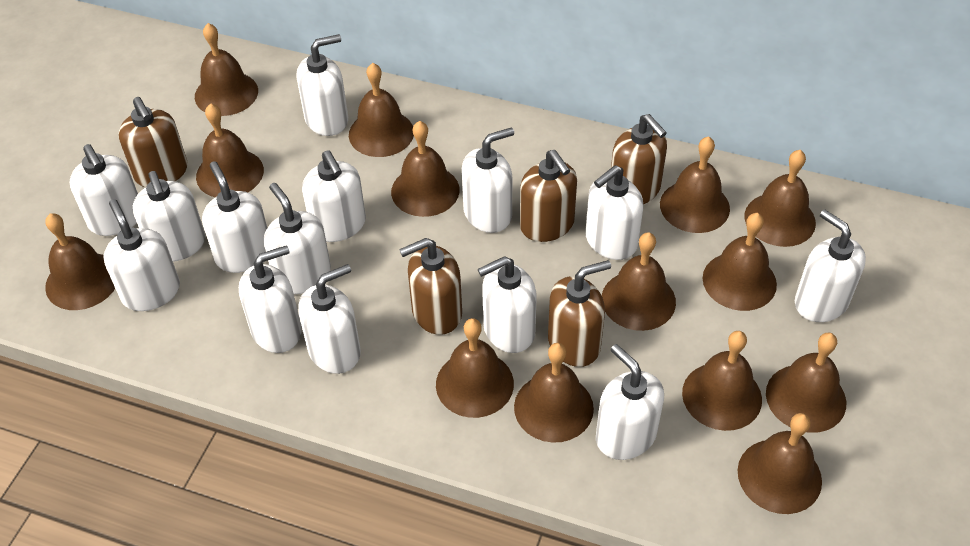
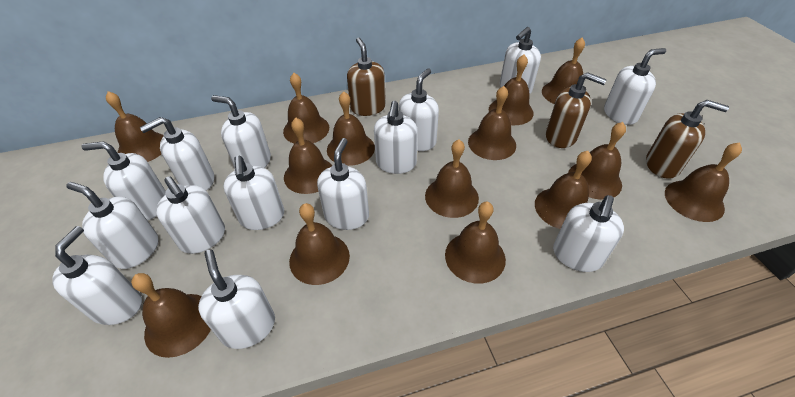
brown soap dispenser: 5 -> 3

